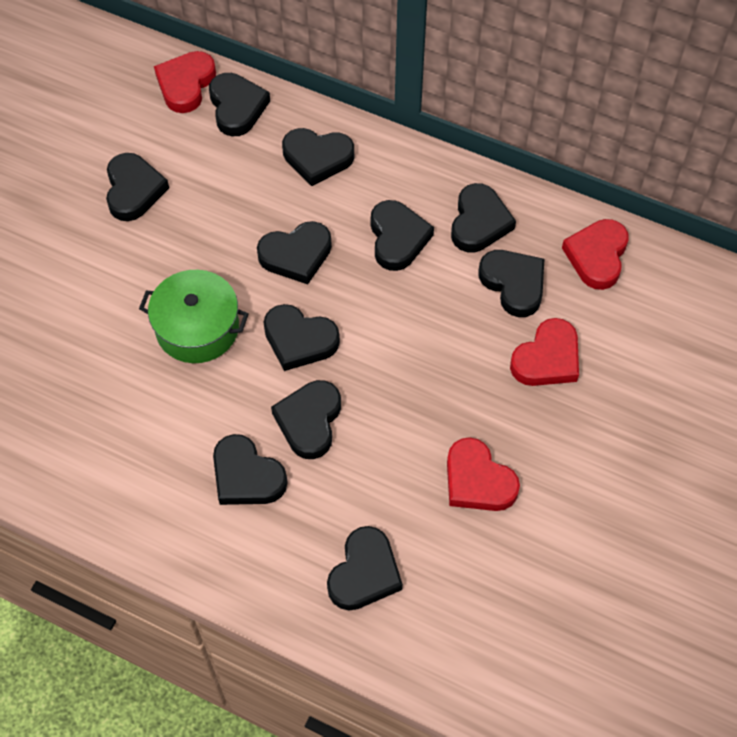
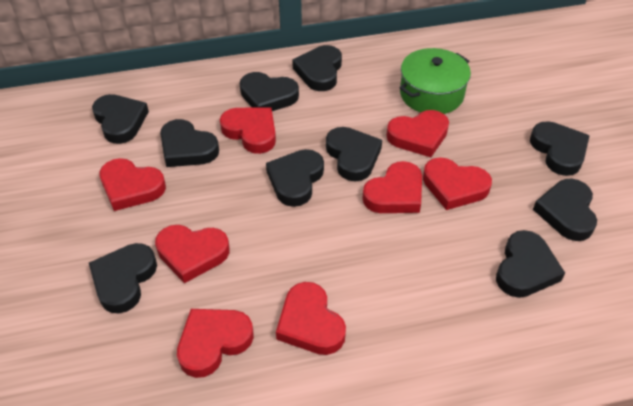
black heart: 11 -> 10
red heart: 4 -> 8

